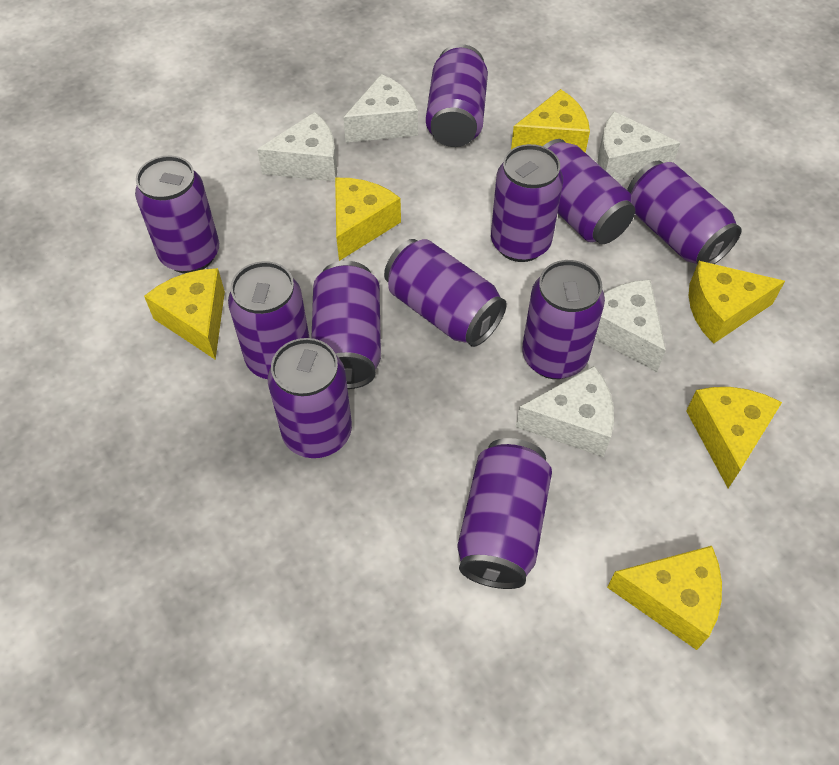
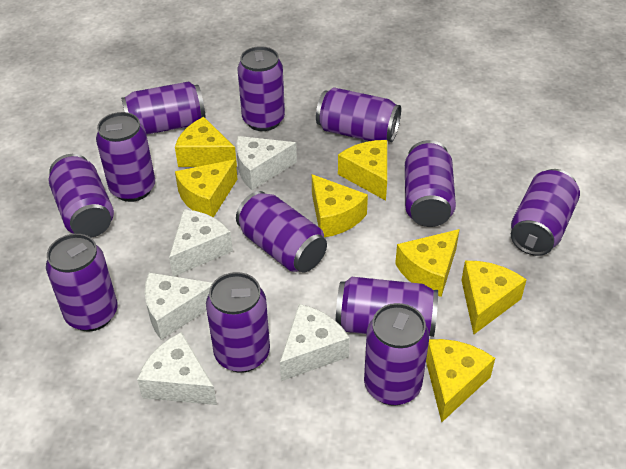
purple can: 11 -> 12
yellow cheese: 6 -> 7

